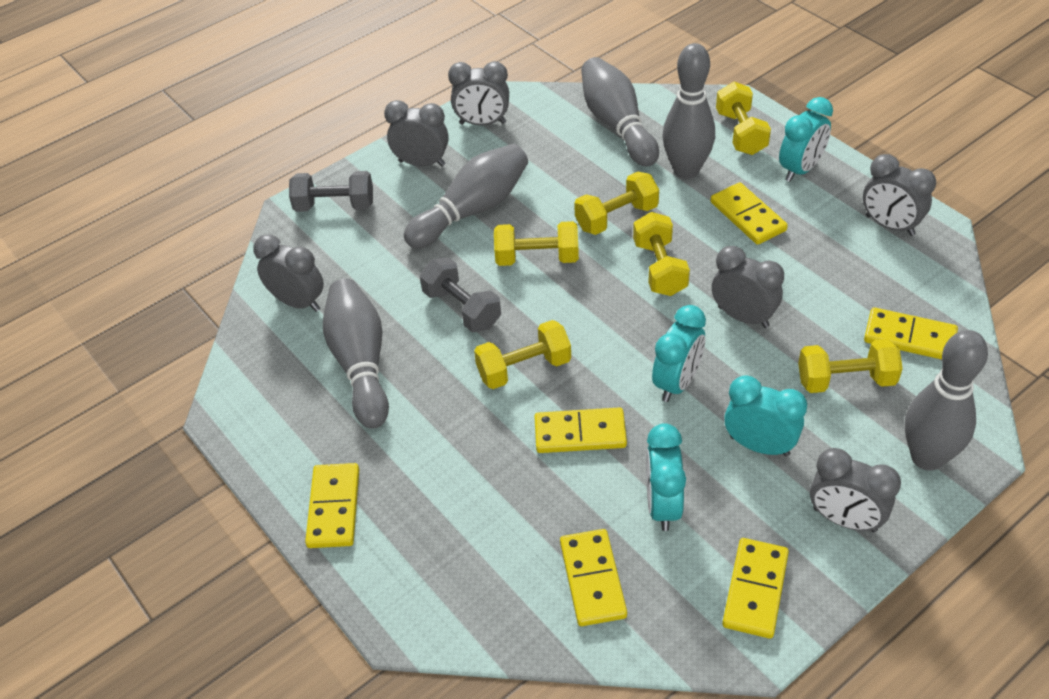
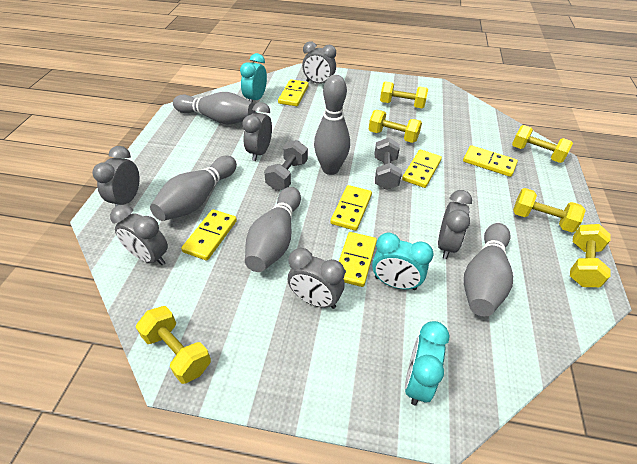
turquoise clock: 4 -> 3

